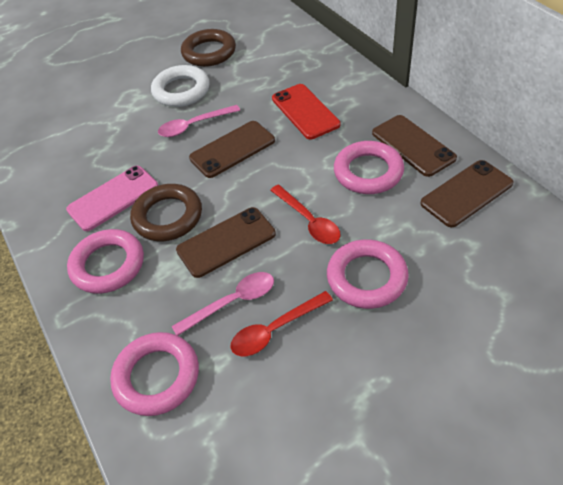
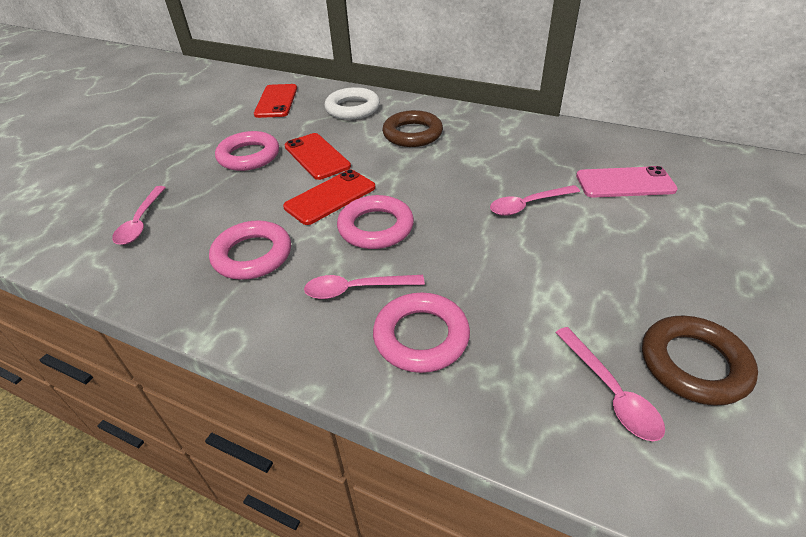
brown phone: 4 -> 0
pink spoon: 2 -> 4
red phone: 1 -> 3
red spoon: 2 -> 0

